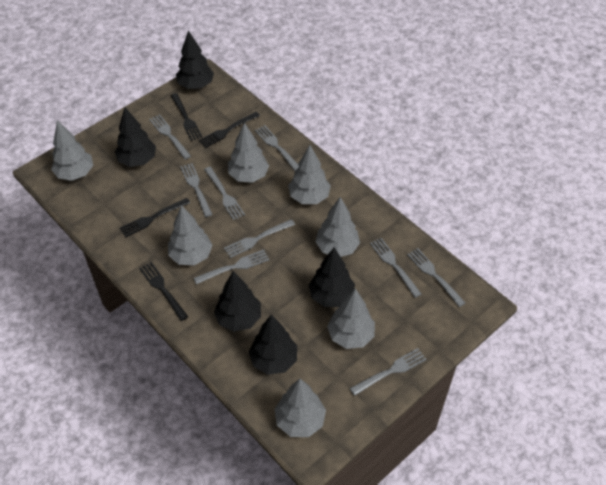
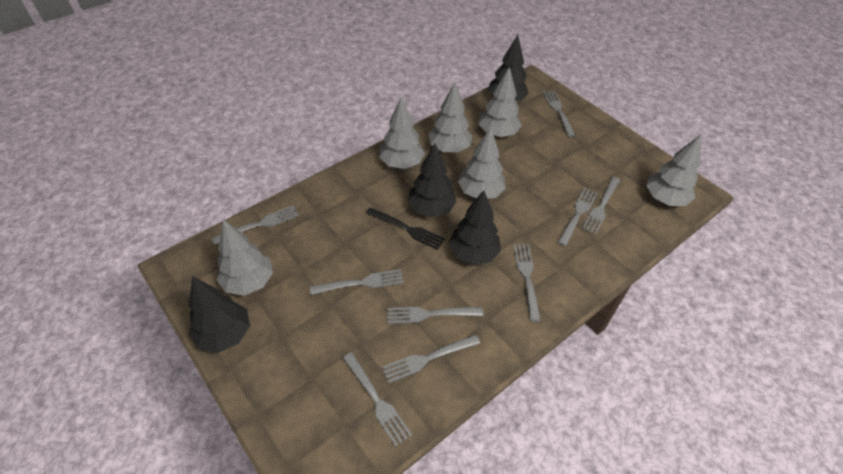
black fork: 4 -> 1
black tree: 5 -> 4
grey tree: 7 -> 6

